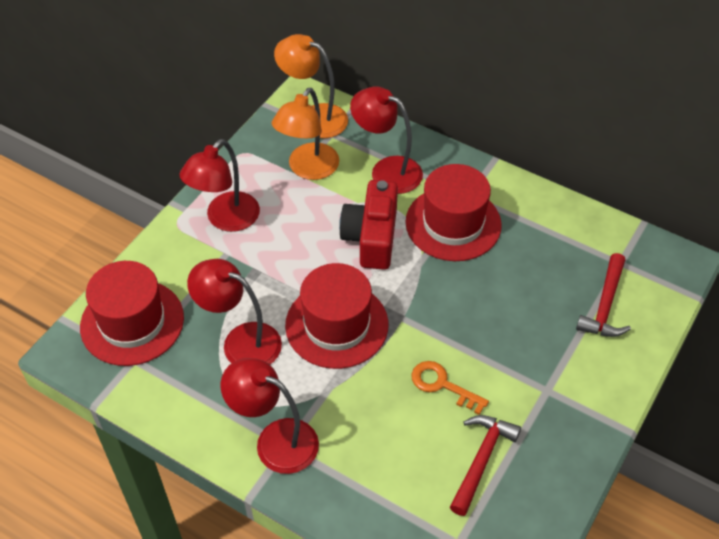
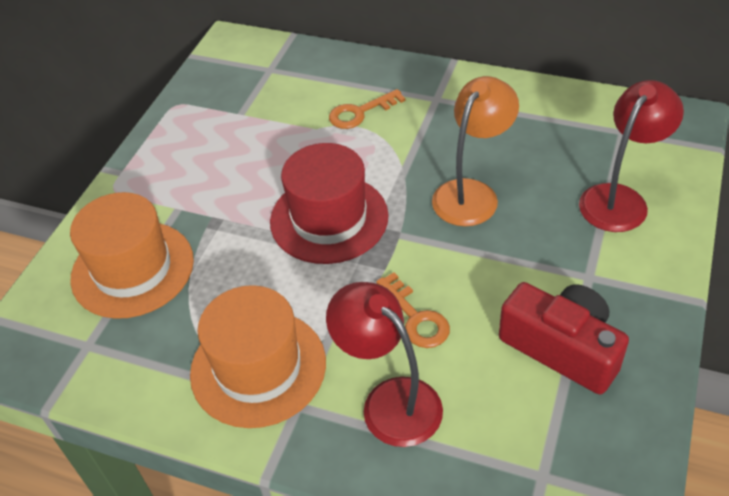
orange hat: 0 -> 2
orange key: 1 -> 2
orange lamp: 2 -> 1
red hammer: 2 -> 0
red hat: 3 -> 1
red lamp: 4 -> 2

